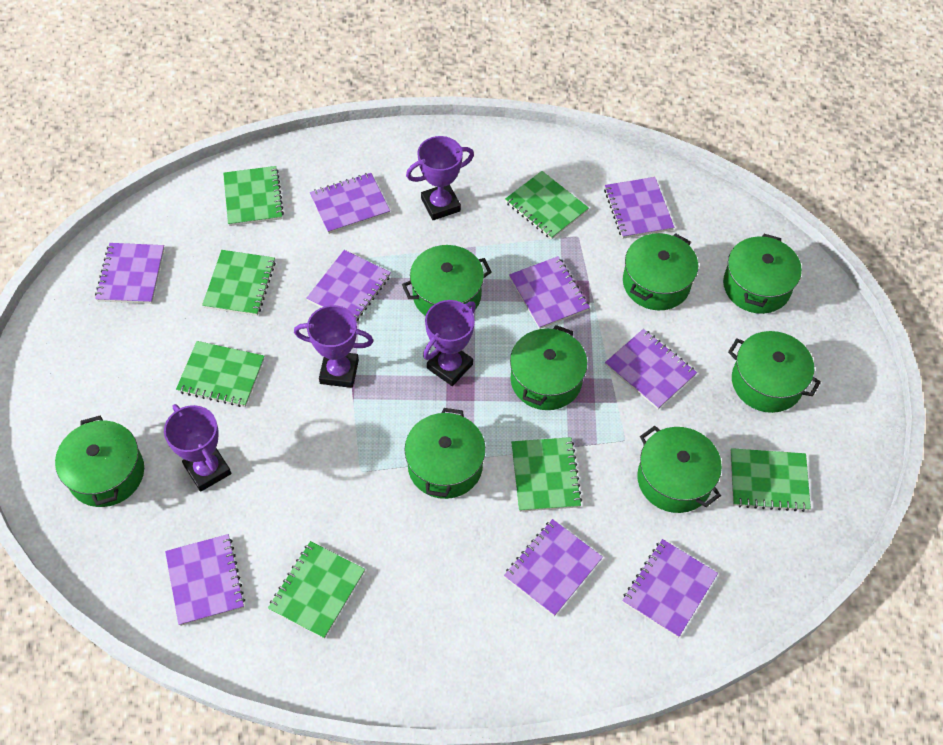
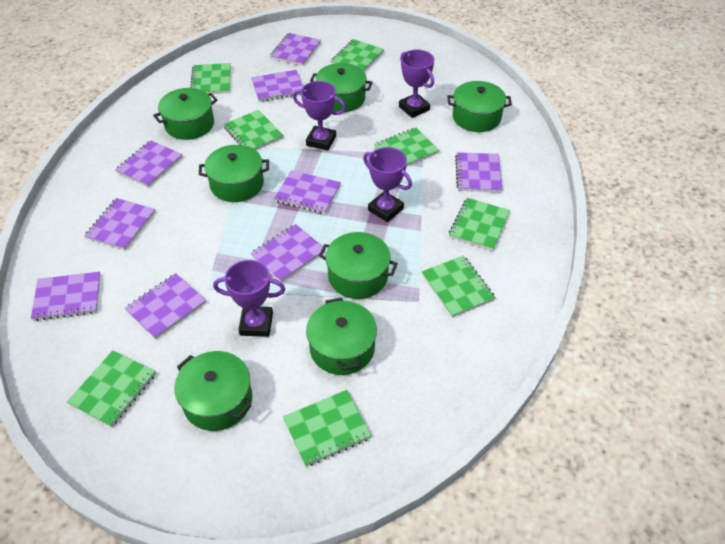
green notebook: 7 -> 8
green pot: 8 -> 7

